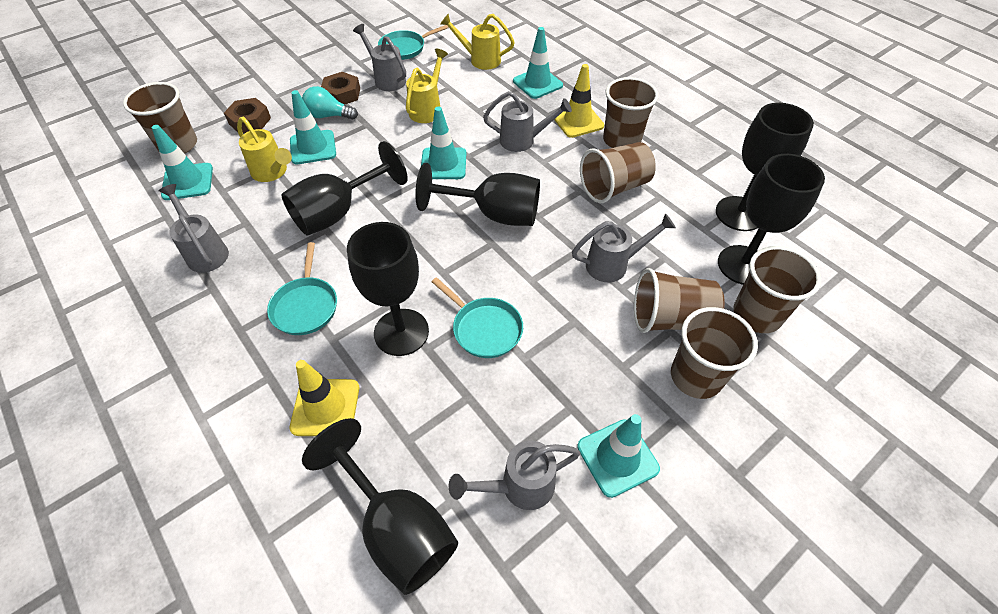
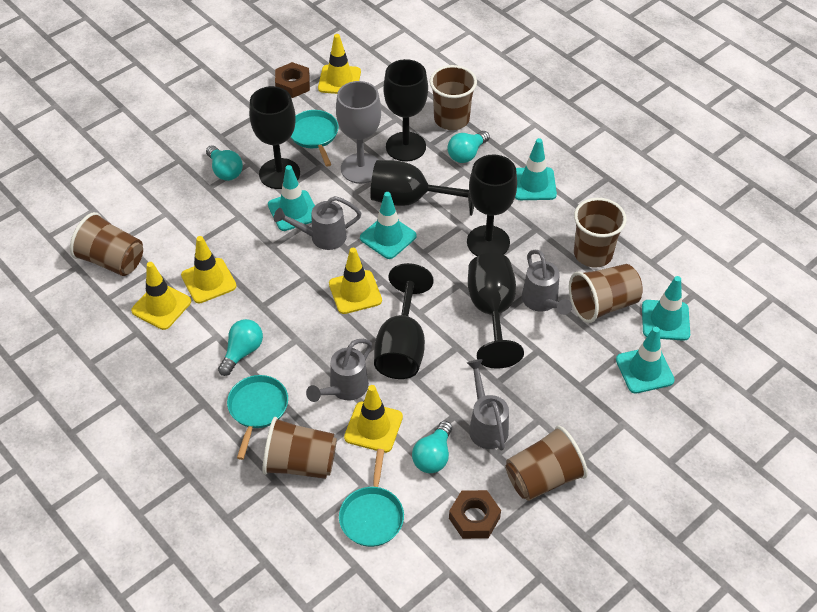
grey goblet: 0 -> 1
grey watering can: 5 -> 4
turquoise light bulb: 1 -> 4
yellow traffic cone: 2 -> 5
yellow watering can: 3 -> 0

